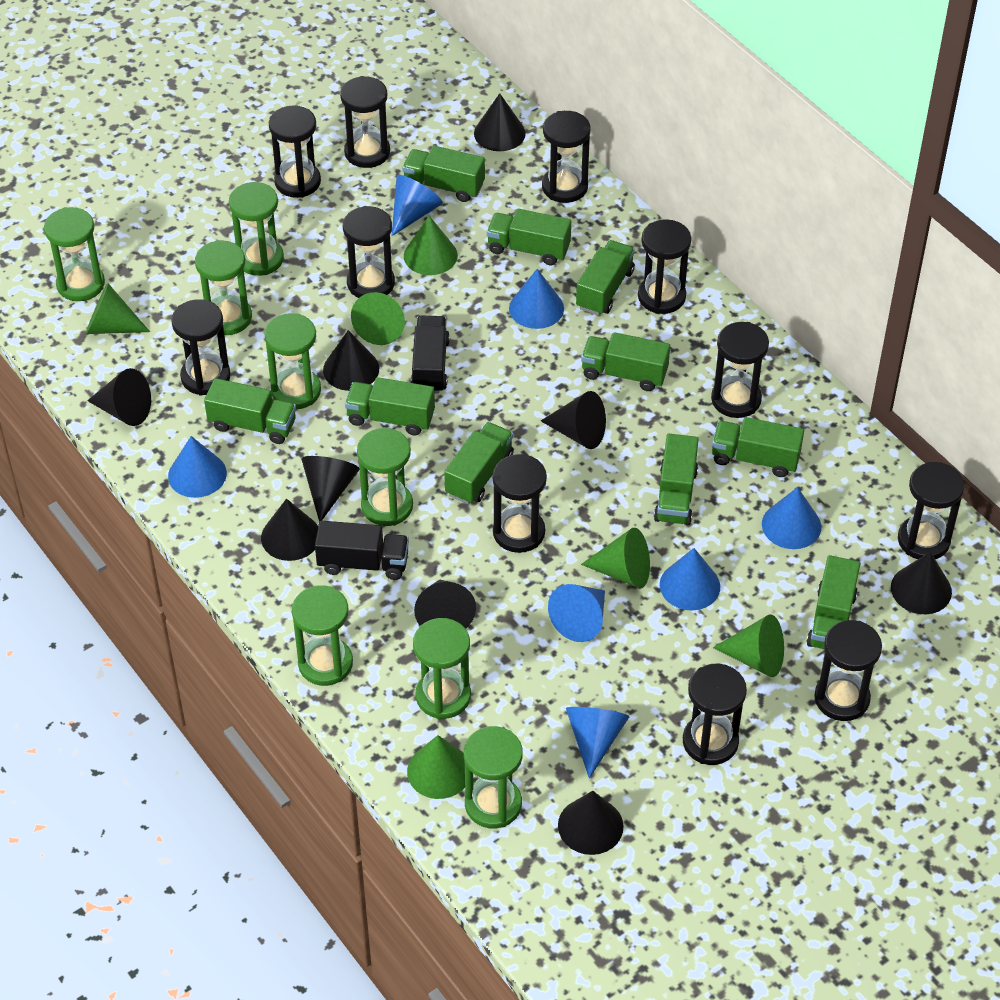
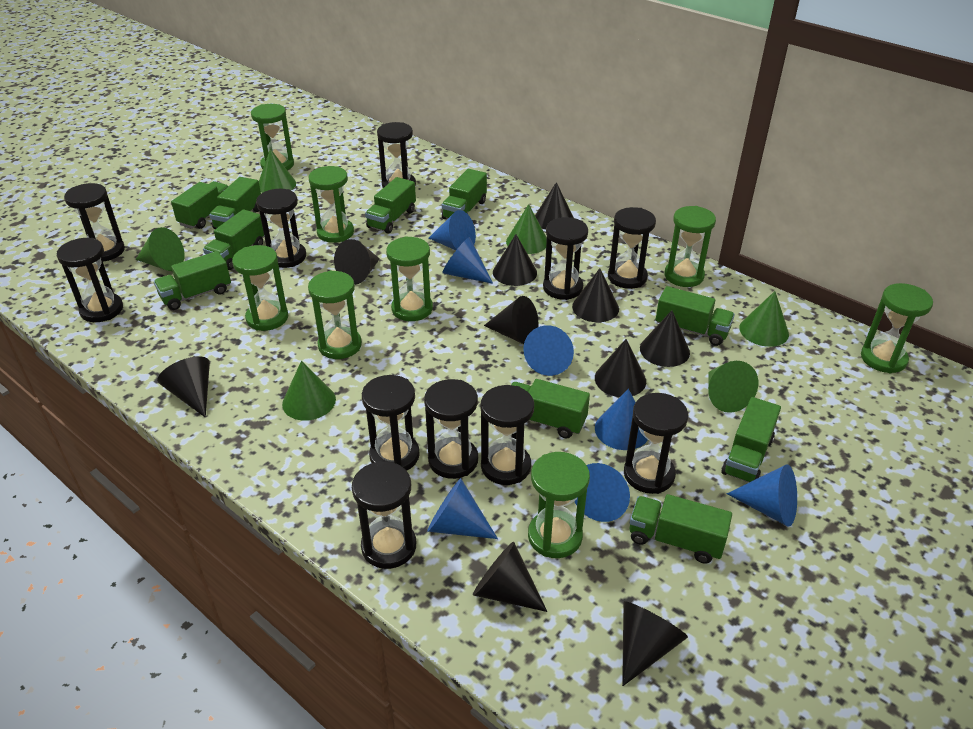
black cone: 9 -> 10
black truck: 2 -> 0

